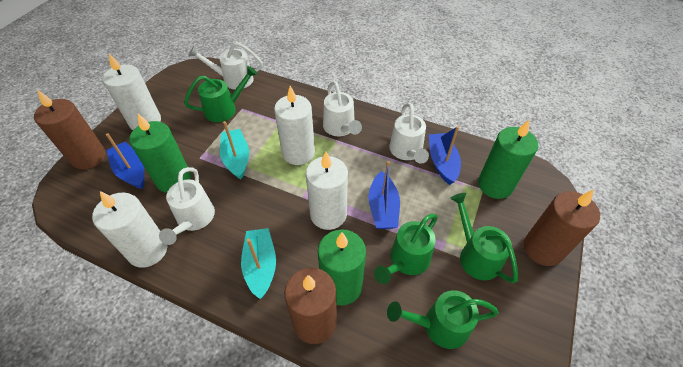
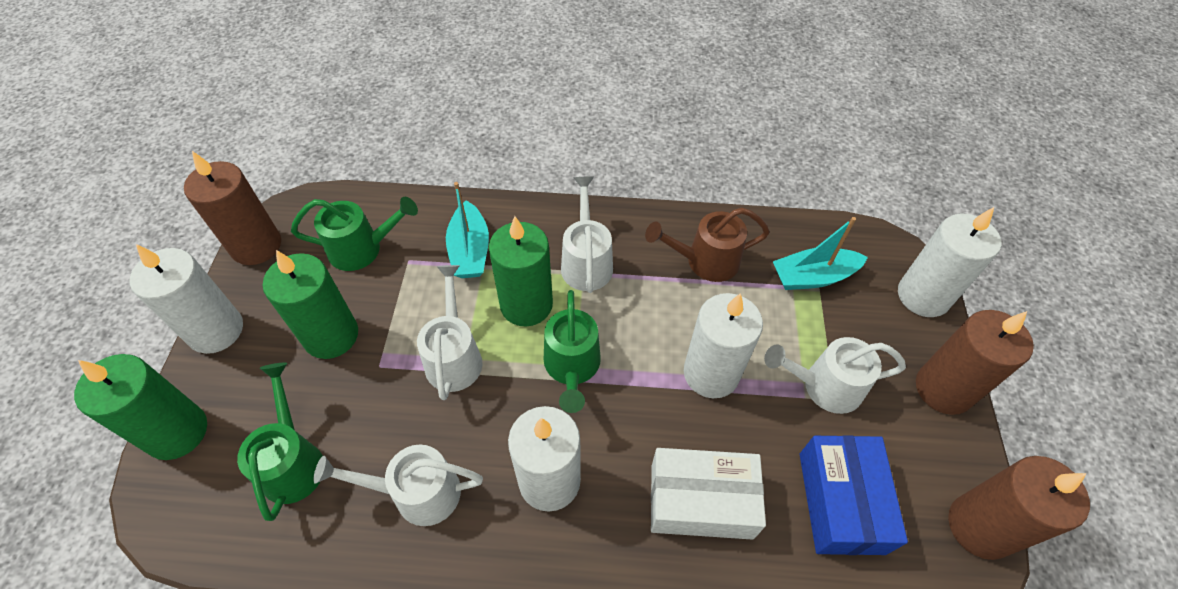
blue boat: 3 -> 0
blue box: 0 -> 1
brown watering can: 0 -> 1
green watering can: 4 -> 3
white box: 0 -> 1

